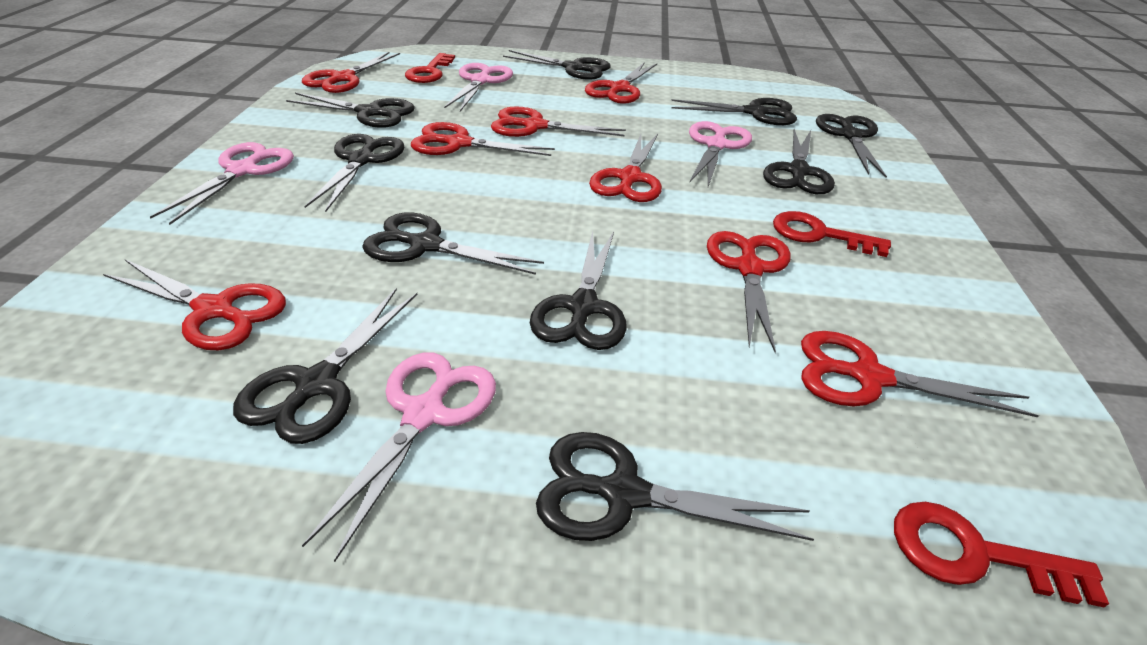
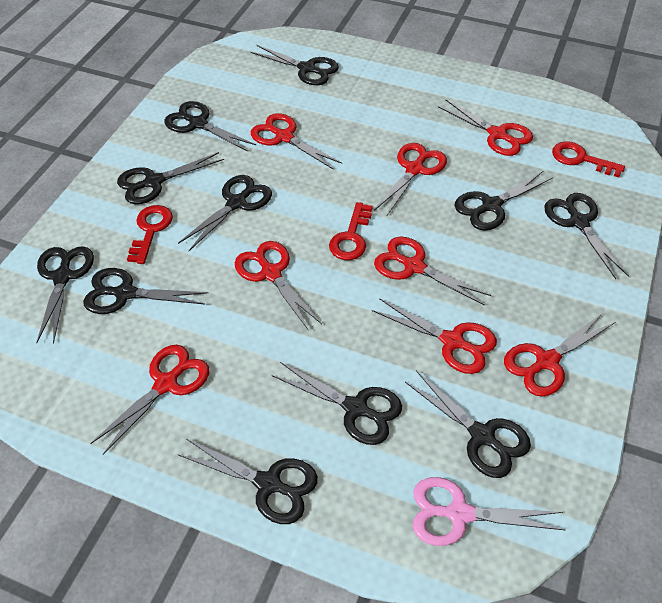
black scissors: 10 -> 11
pink scissors: 4 -> 1

